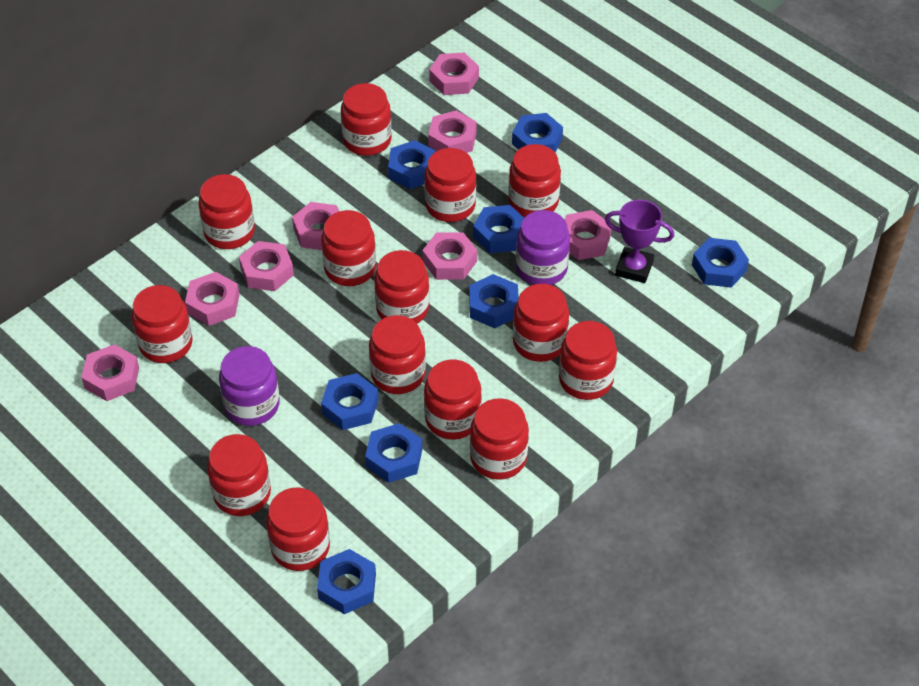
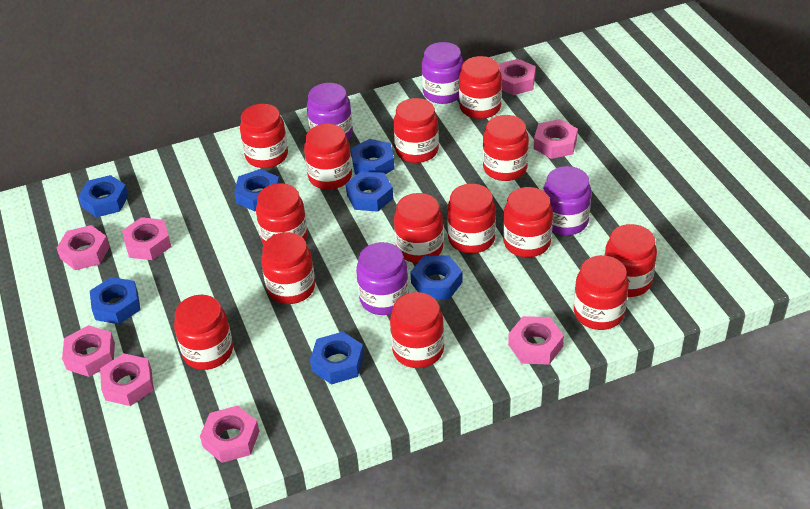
blue nut: 8 -> 7
purple jar: 2 -> 4
purple trophy: 1 -> 0

